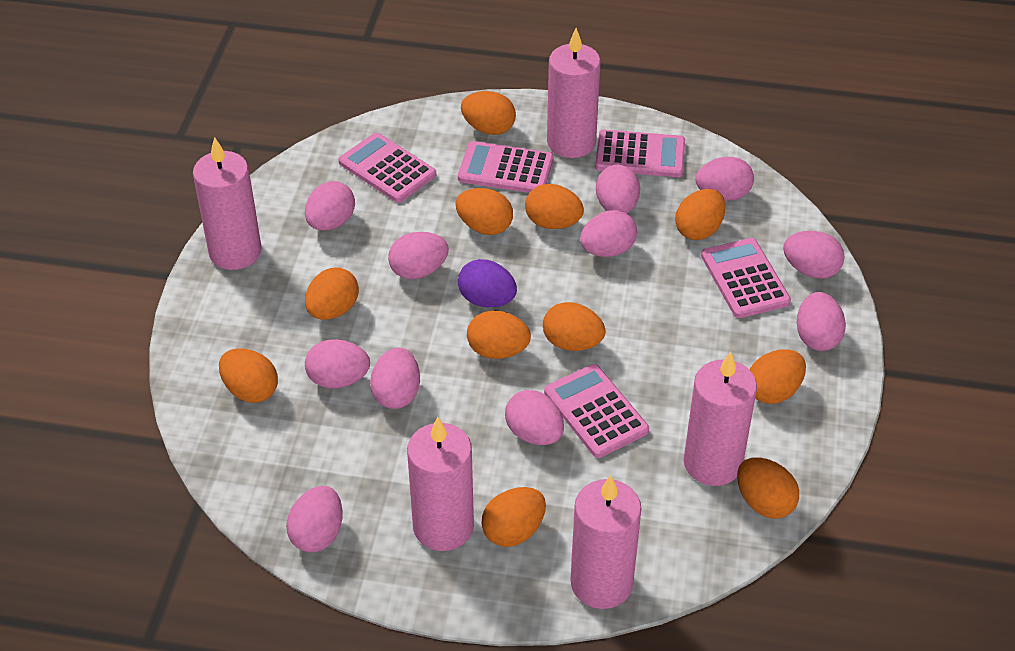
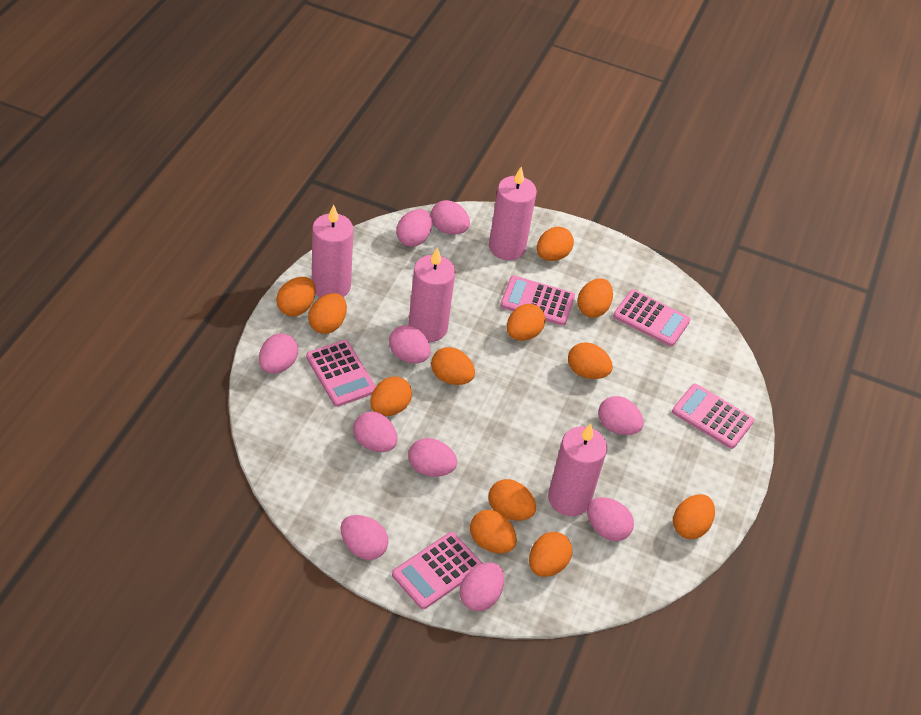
orange egg: 11 -> 12
pink candle: 5 -> 4
pink egg: 11 -> 10
purple egg: 1 -> 0

